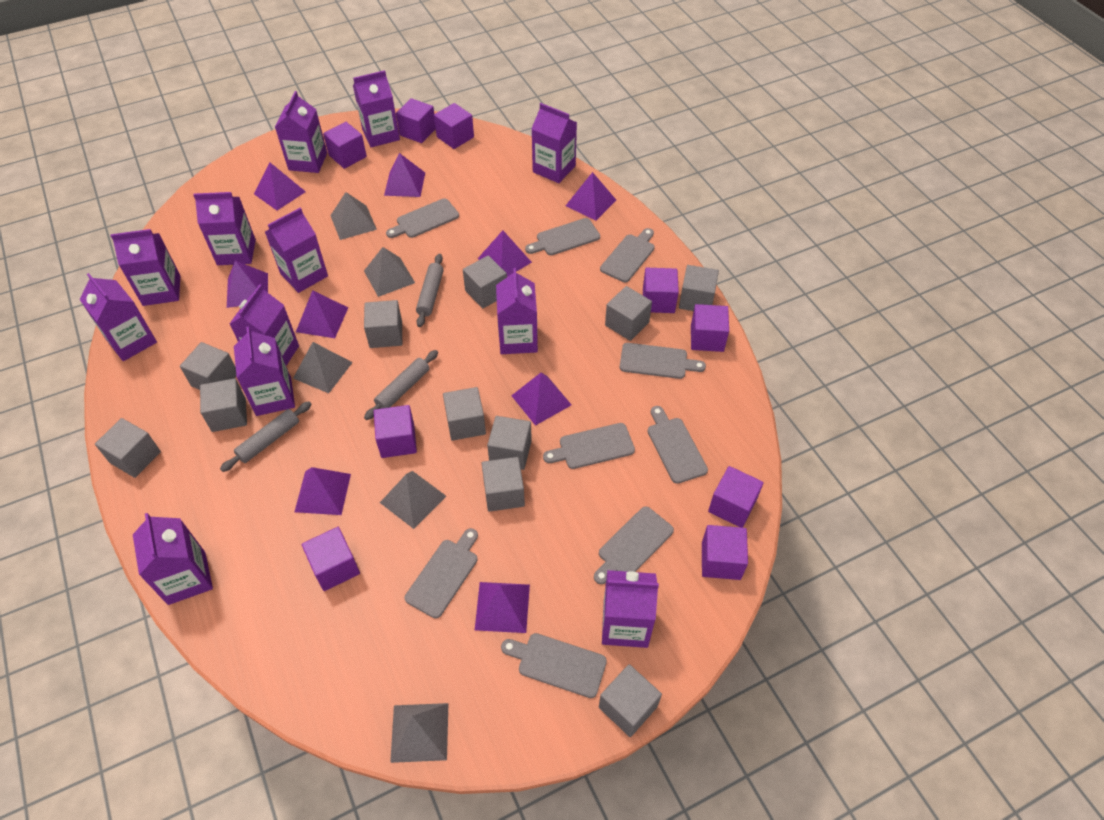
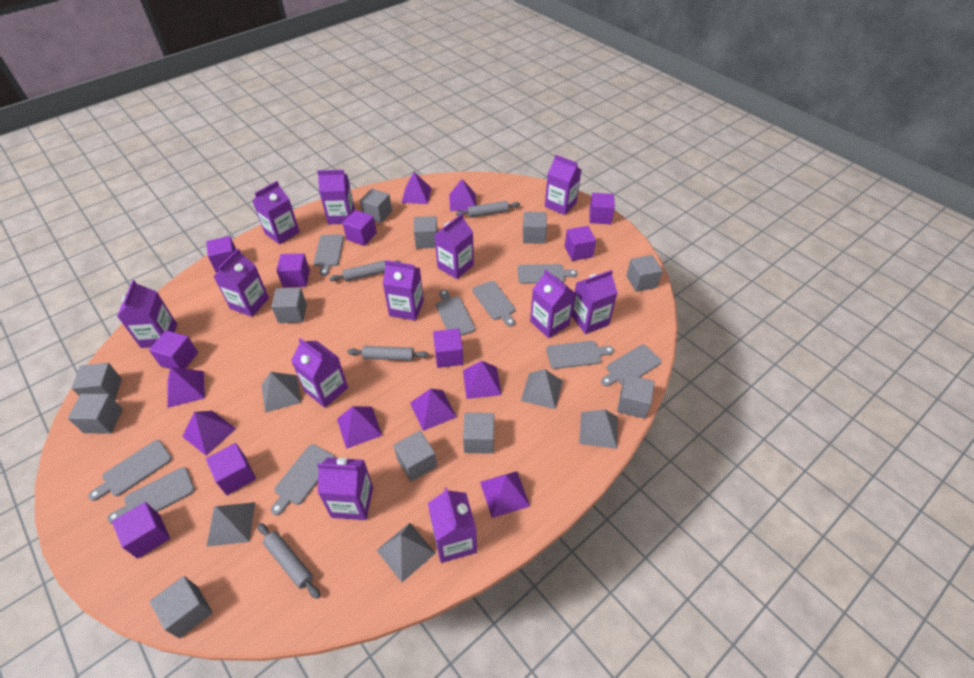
grey rolling pin: 3 -> 4
purple pyramid: 9 -> 8

